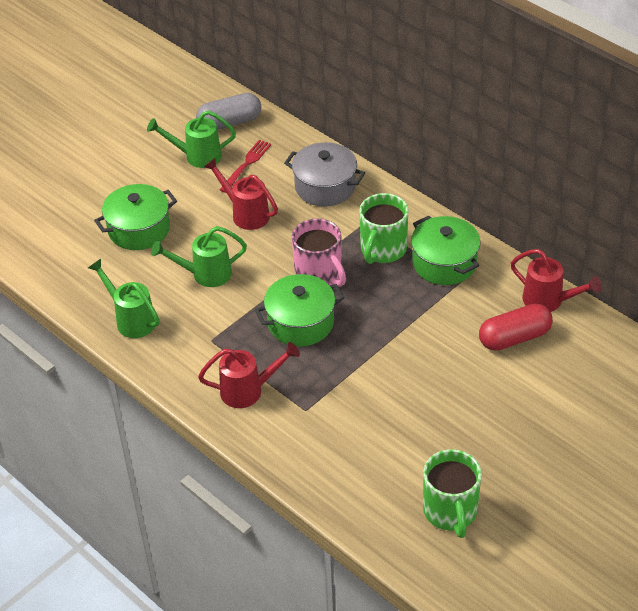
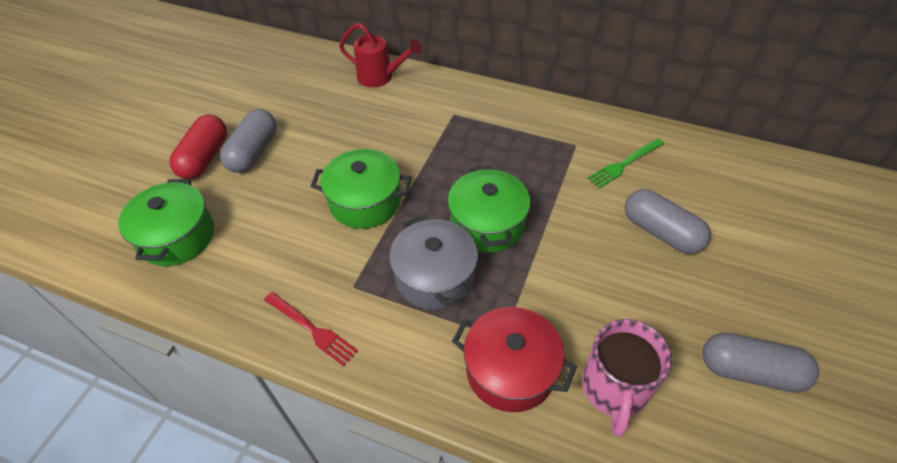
green fork: 0 -> 1
green mug: 2 -> 0
green watering can: 3 -> 0
grey capsule: 1 -> 3
red pot: 0 -> 1
red watering can: 3 -> 1

